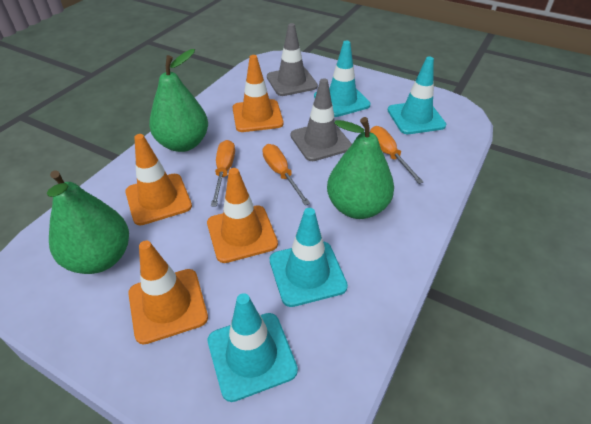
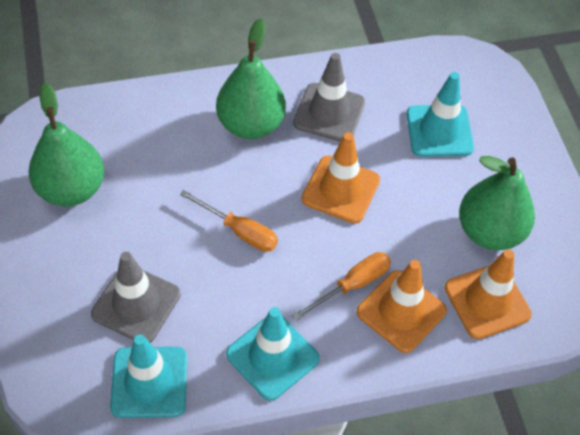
orange screwdriver: 3 -> 2
orange traffic cone: 4 -> 3
turquoise traffic cone: 4 -> 3

